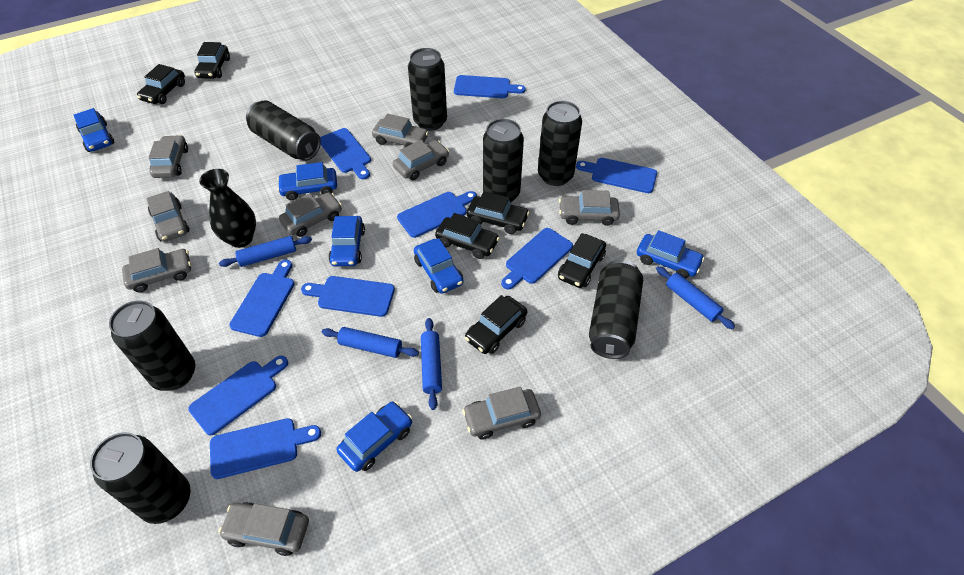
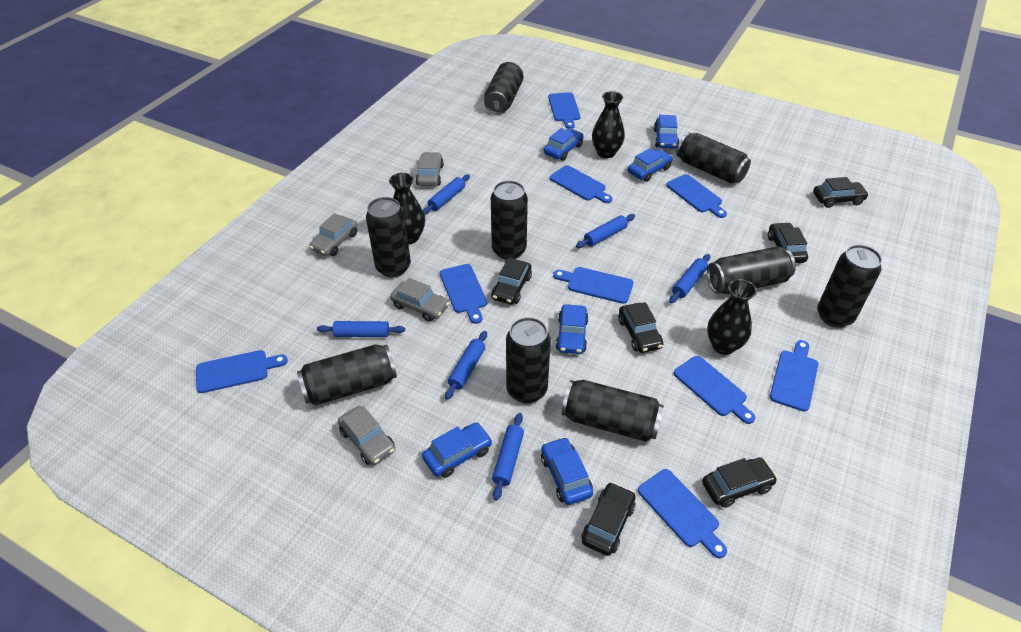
black can: 7 -> 9
black vase: 1 -> 3
blue rolling pin: 4 -> 6
grey car: 9 -> 4

